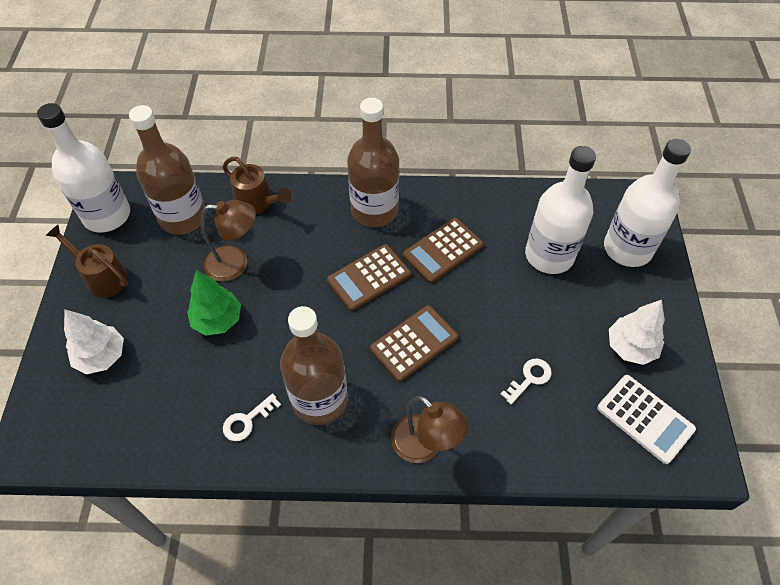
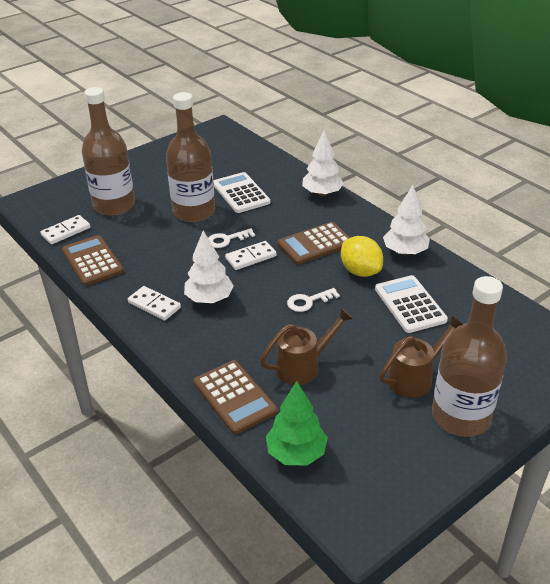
brown lamp: 2 -> 0
white bottle: 3 -> 0
white calculator: 1 -> 2
white domino: 0 -> 3
white tree: 2 -> 3
yellow lemon: 0 -> 1

